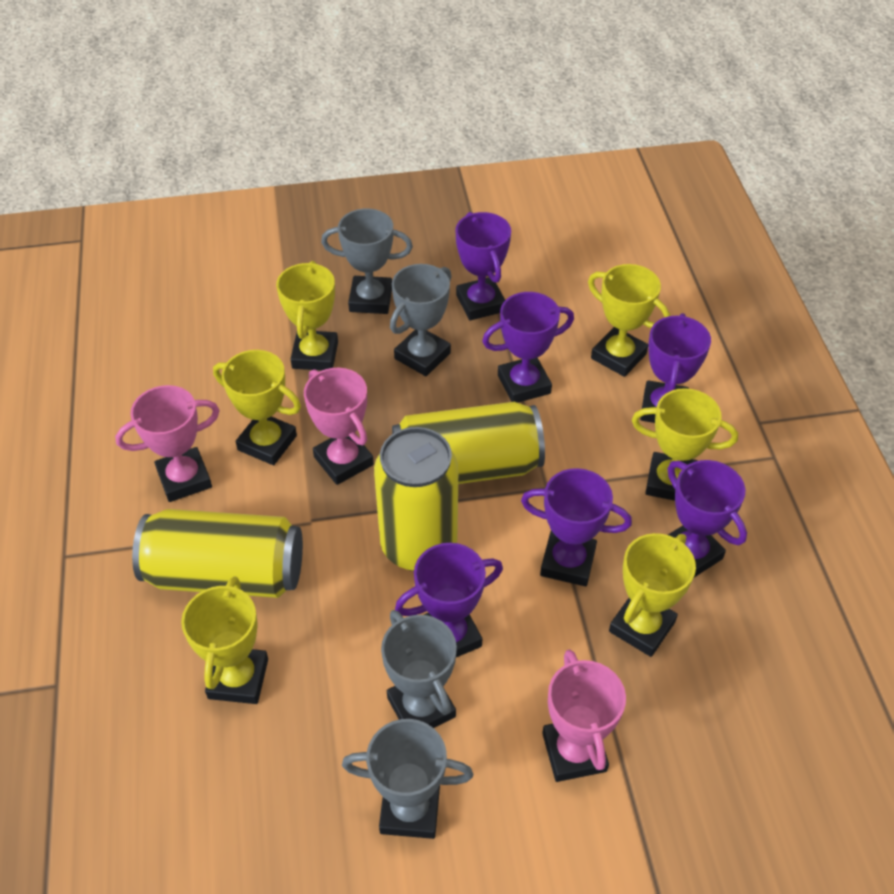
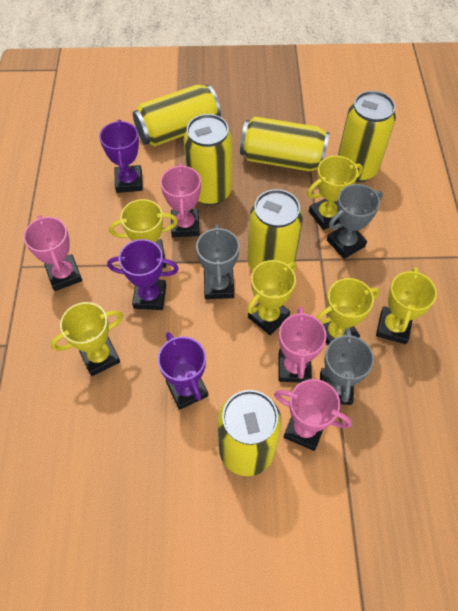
grey trophy: 4 -> 3
pink trophy: 3 -> 4
purple trophy: 6 -> 3
yellow can: 3 -> 6

